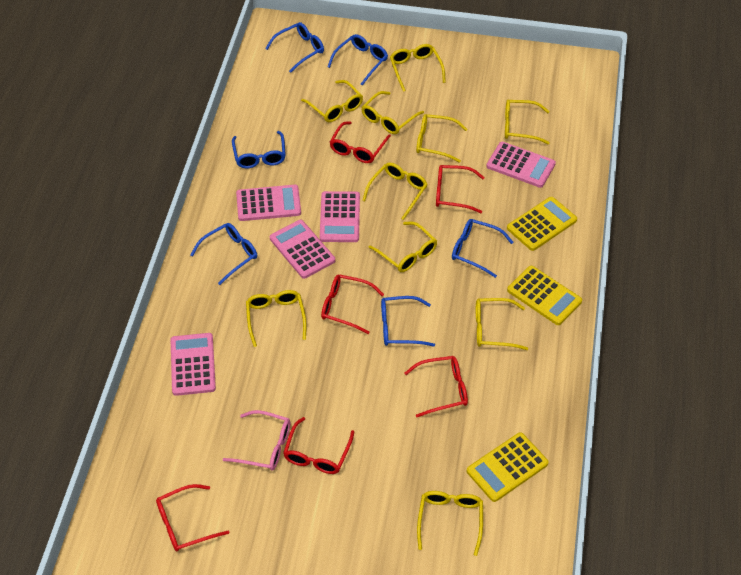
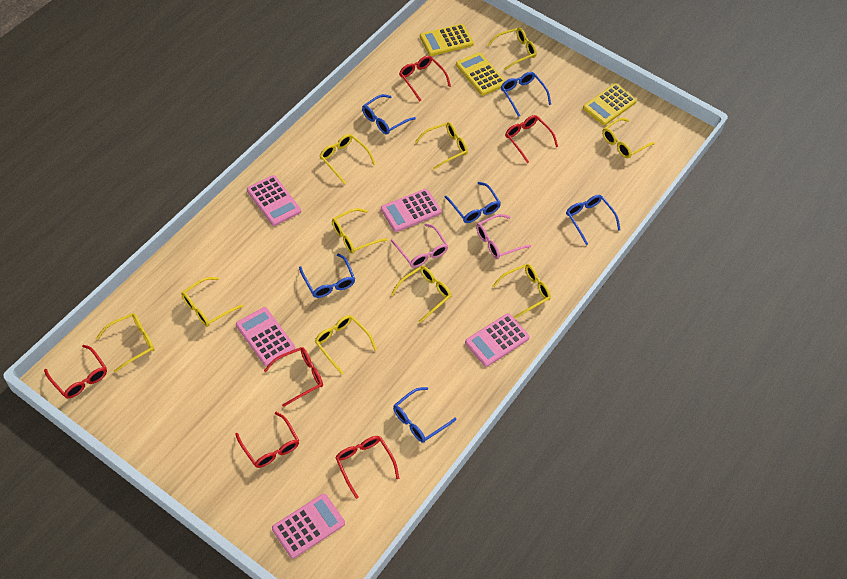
pink glasses: 1 -> 2

